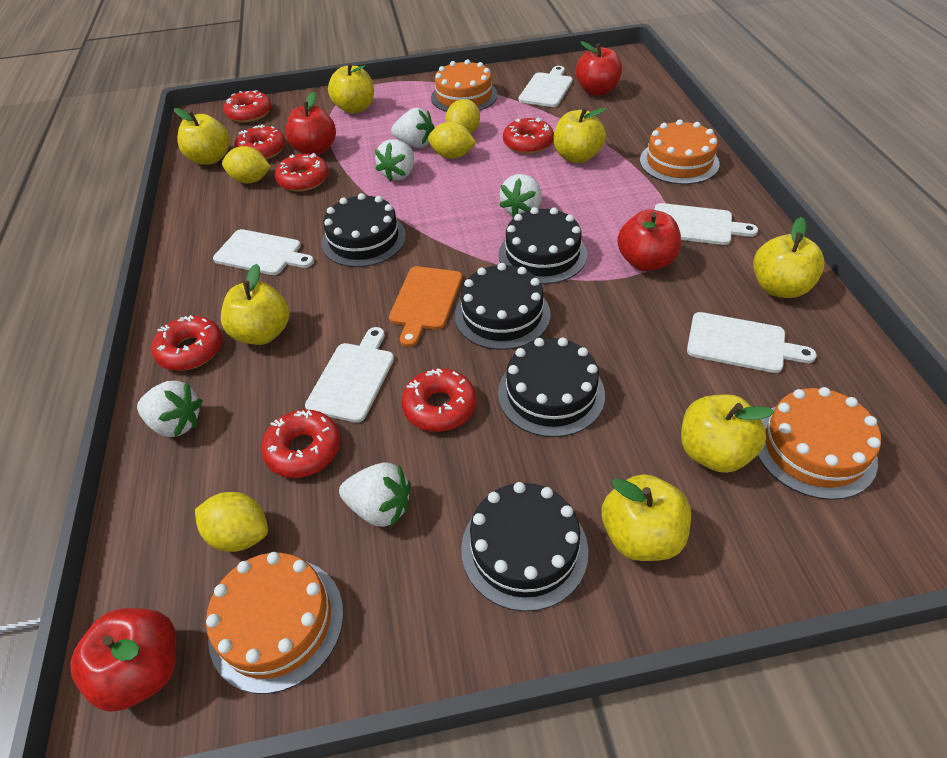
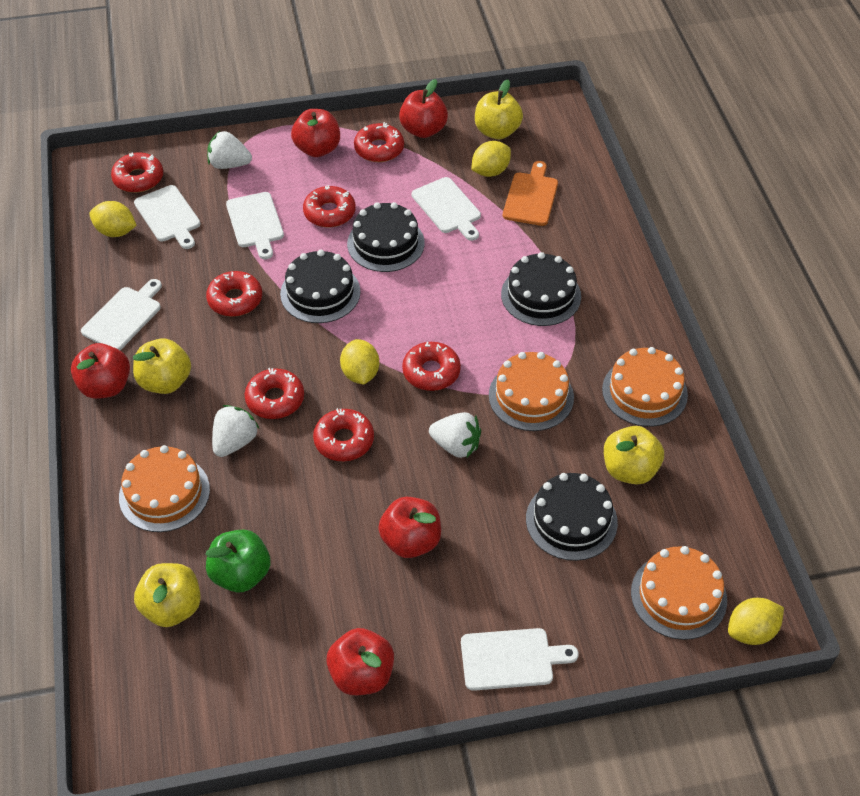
black cake: 5 -> 4
green apple: 0 -> 1
red apple: 4 -> 5
white strawberry: 5 -> 3
yellow apple: 7 -> 4

